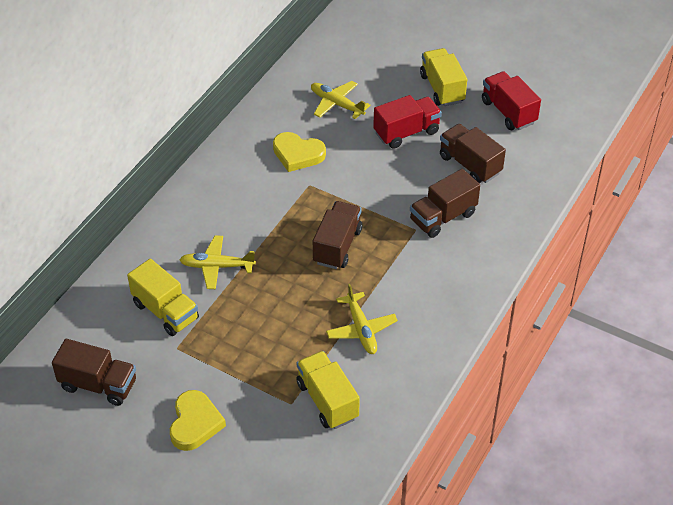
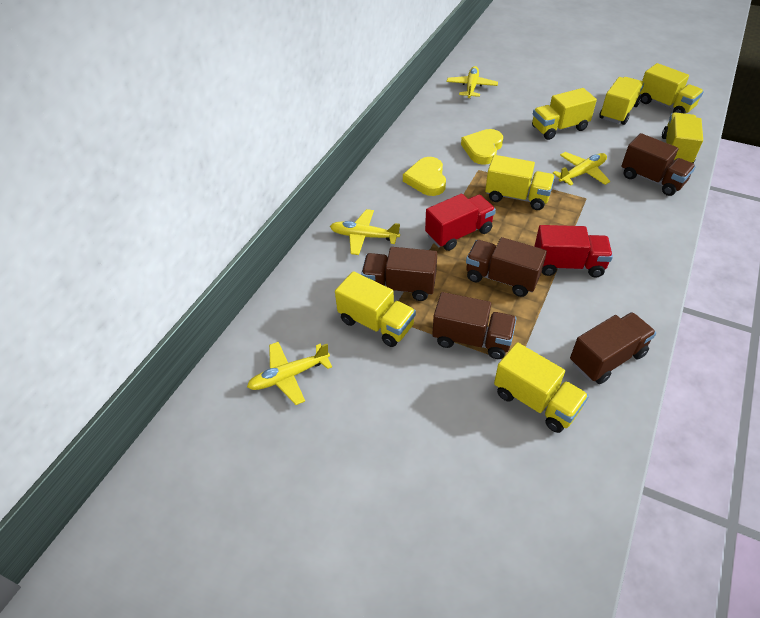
brown truck: 4 -> 5
yellow plane: 3 -> 4
yellow truck: 3 -> 7

